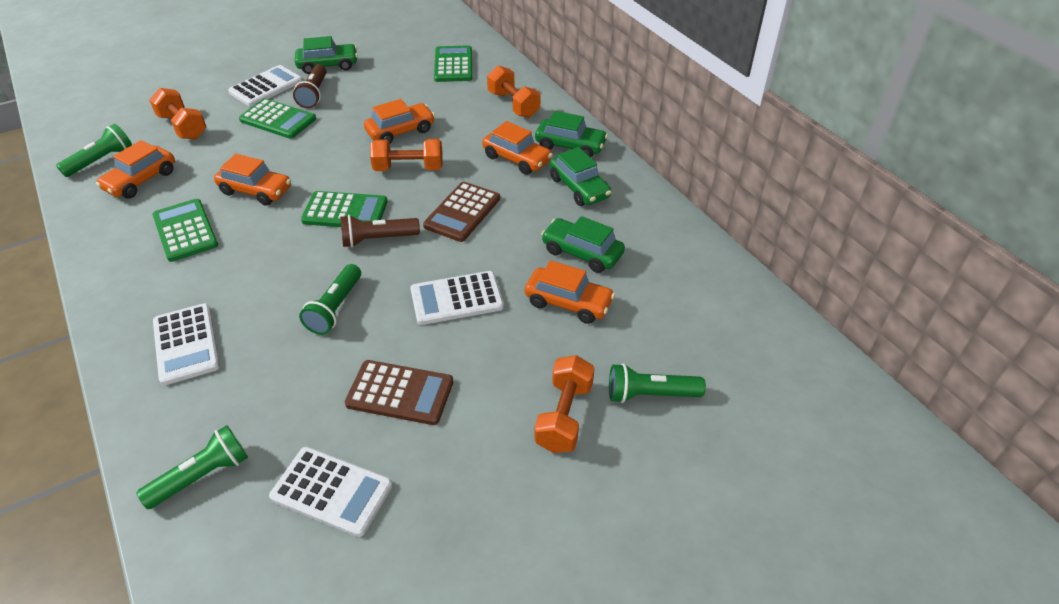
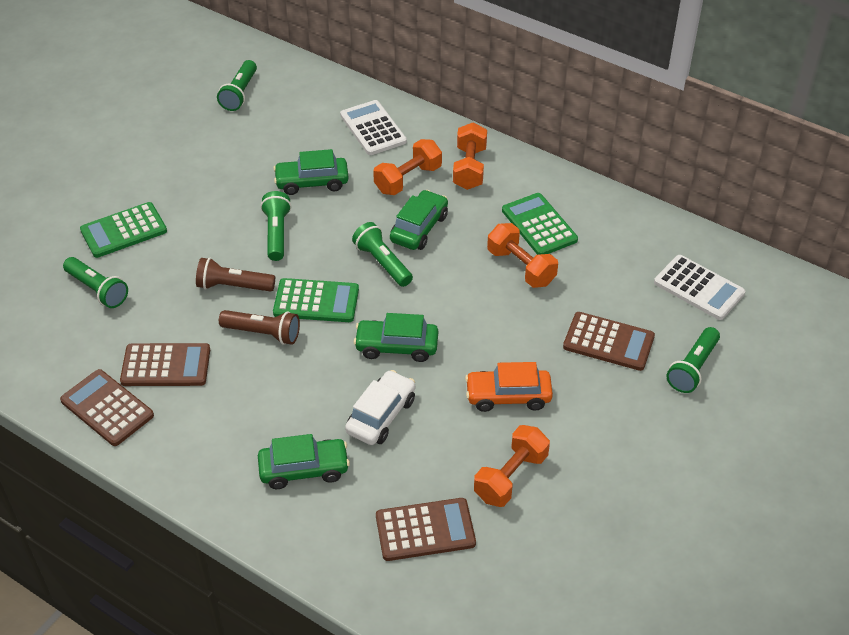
brown calculator: 2 -> 4
green calculator: 4 -> 3
green flashlight: 4 -> 5
orange car: 5 -> 1
white calculator: 4 -> 2
white car: 0 -> 1

